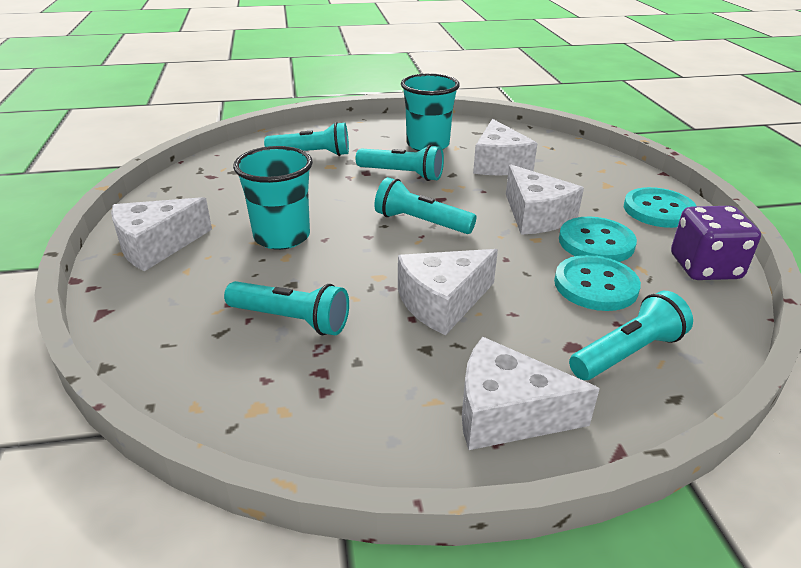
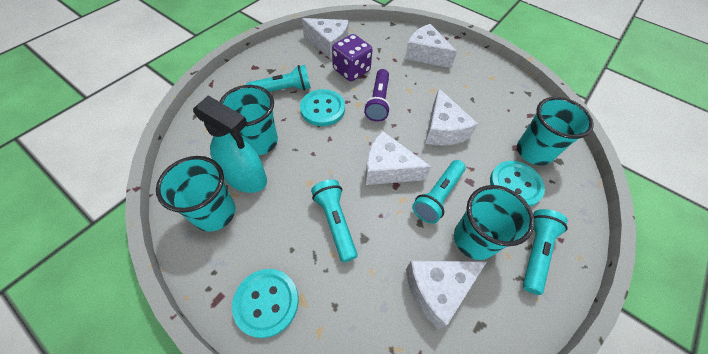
purple flashlight: 0 -> 1
turquoise cup: 2 -> 4
turquoise flashlight: 5 -> 4
turquoise spray bottle: 0 -> 1

